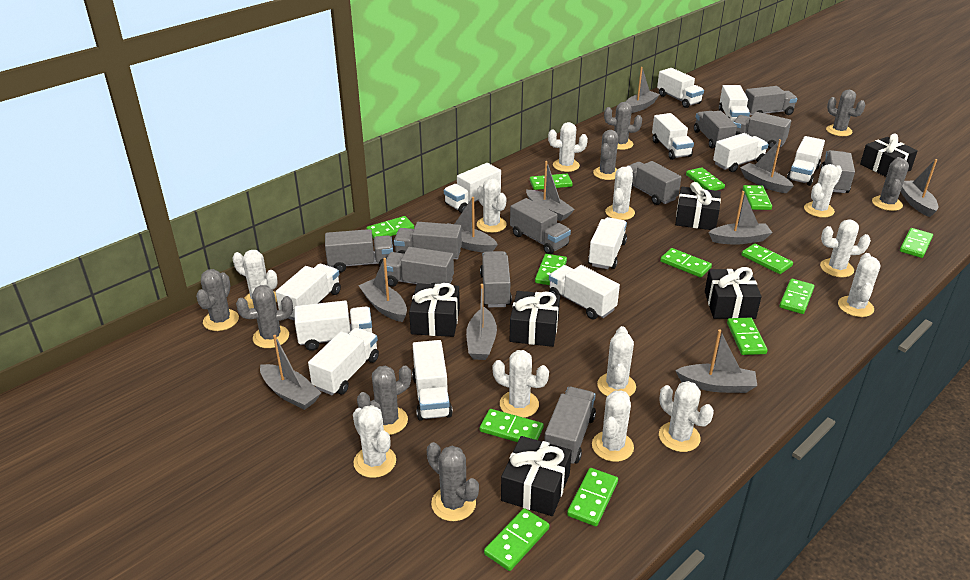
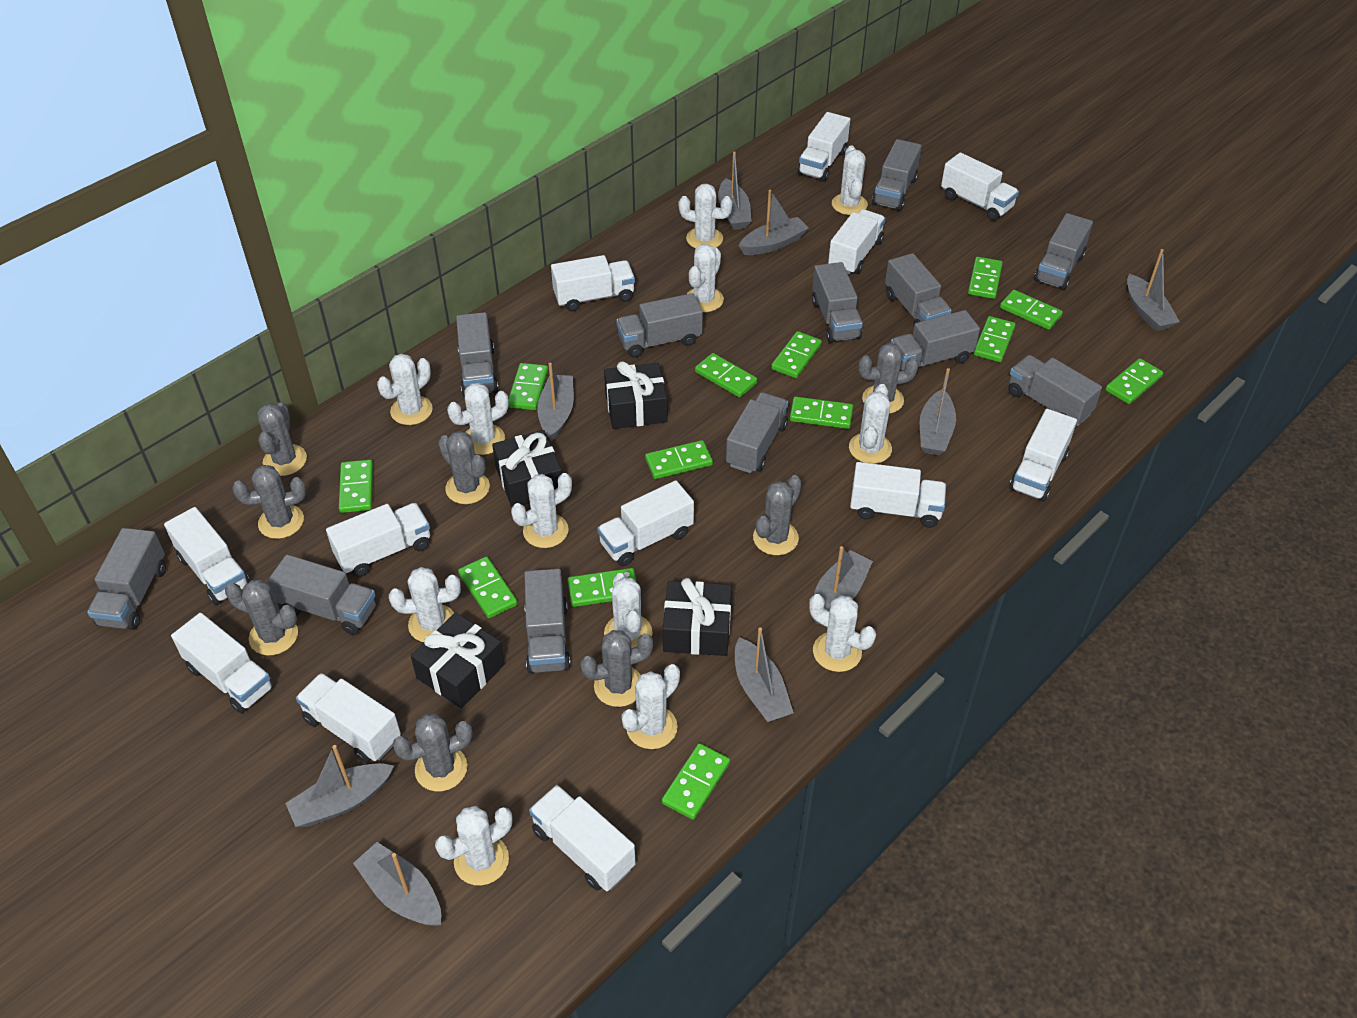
black gift: 6 -> 4
grey boat: 10 -> 9
grey truck: 11 -> 12

